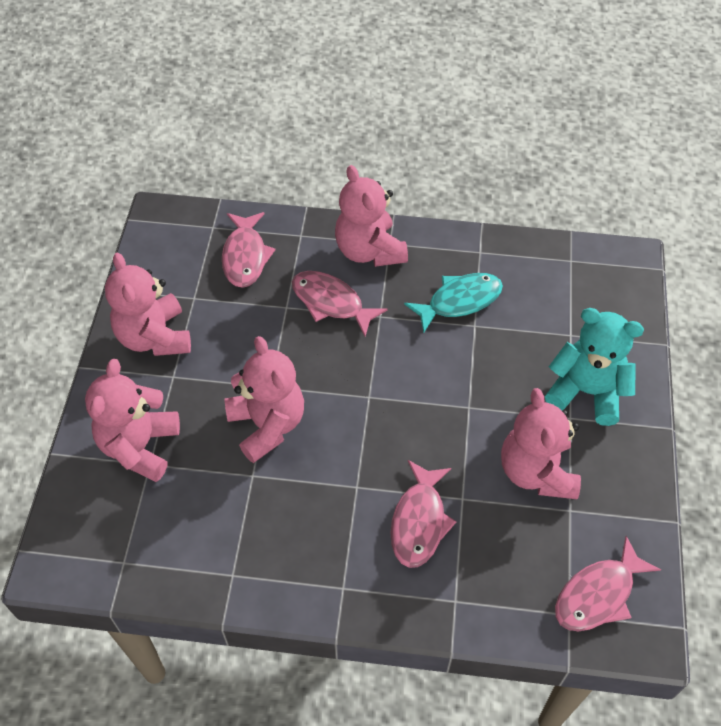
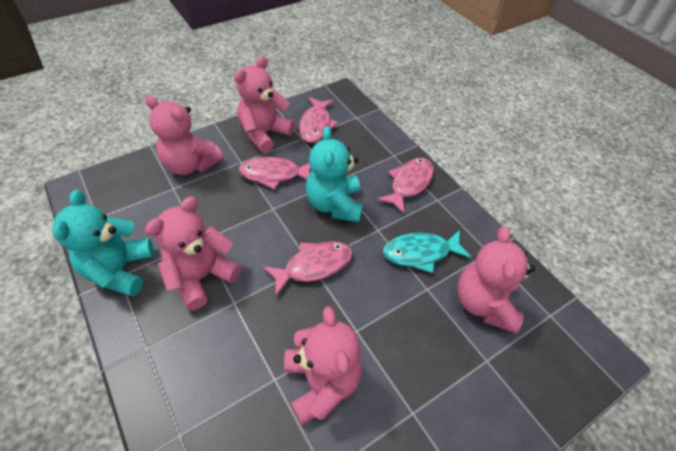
turquoise teddy bear: 1 -> 2

